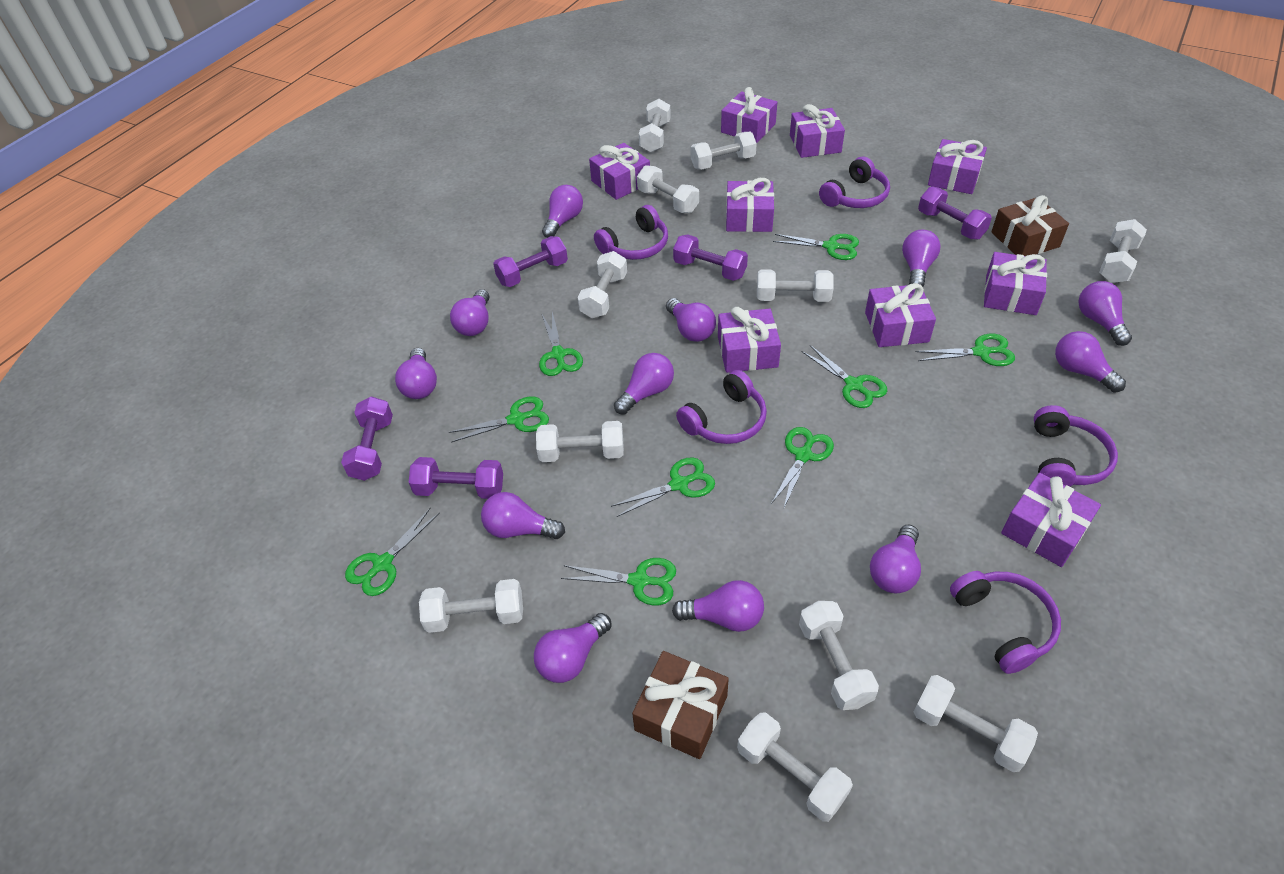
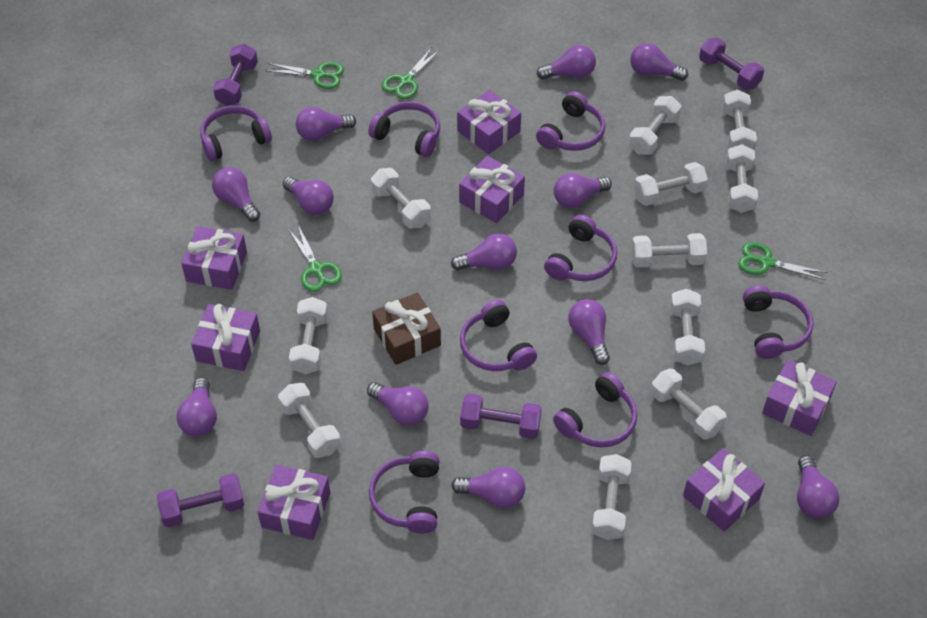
brown gift: 2 -> 1
green scissors: 9 -> 4
purple dumbbell: 5 -> 4
purple gift: 9 -> 7
purple headphones: 5 -> 8

